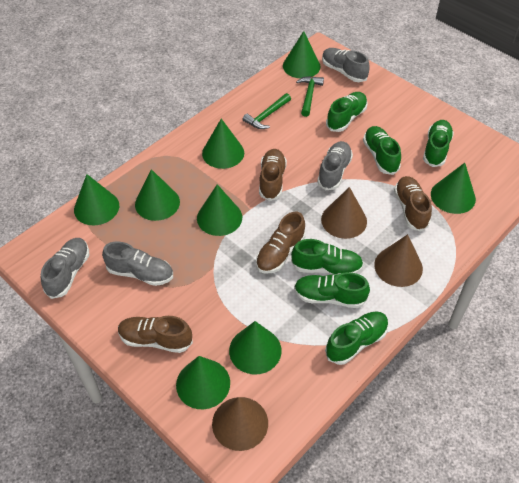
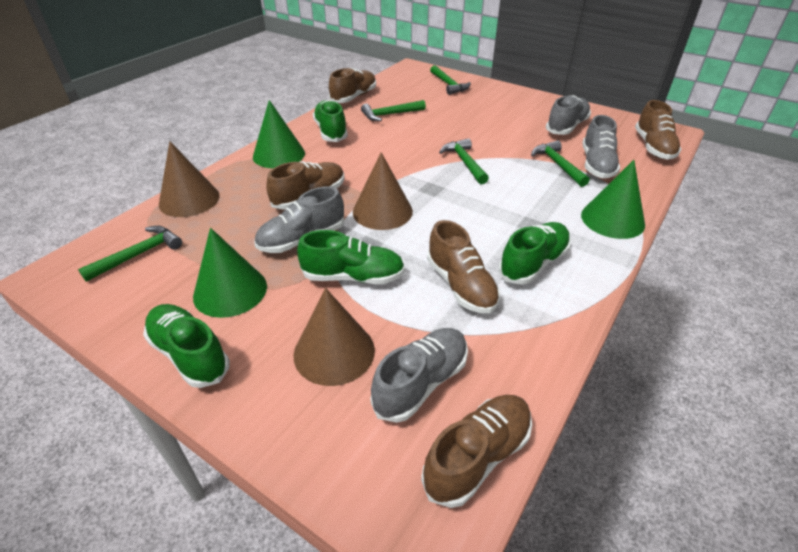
brown shoe: 4 -> 5
green cone: 8 -> 3
green hammer: 2 -> 5
green shoe: 6 -> 4

